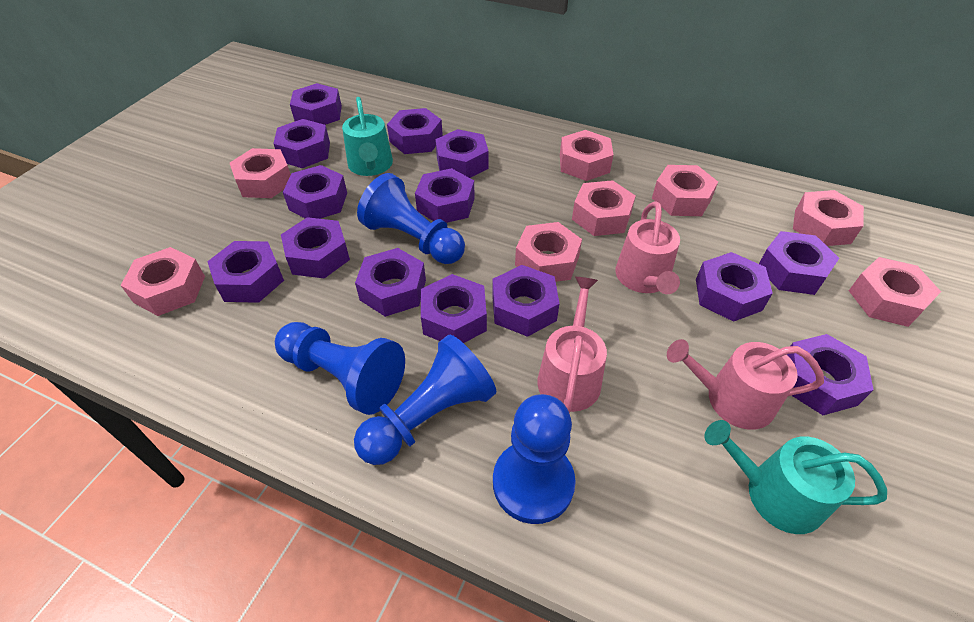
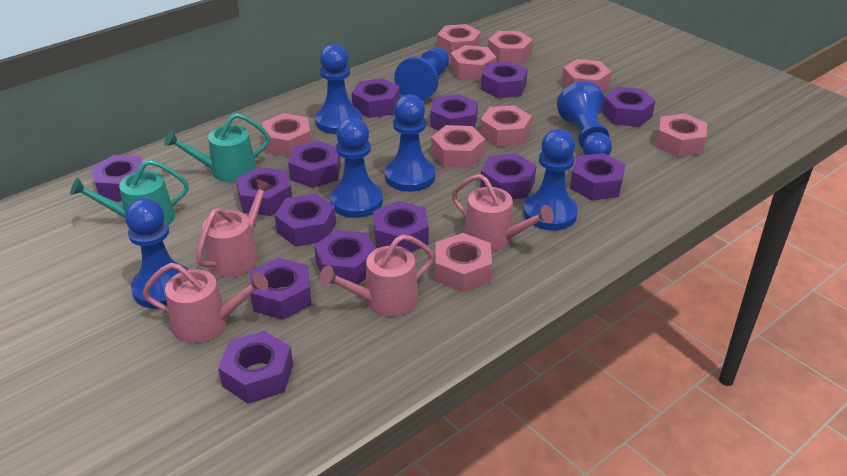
blue pawn: 4 -> 7
pink nut: 8 -> 9
pink watering can: 3 -> 4

